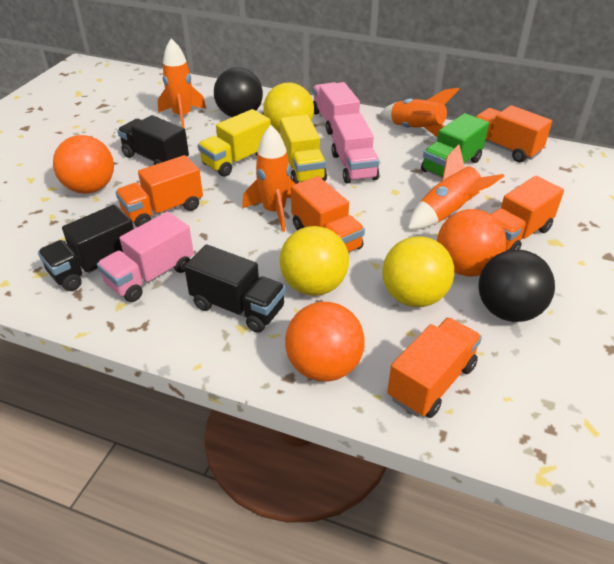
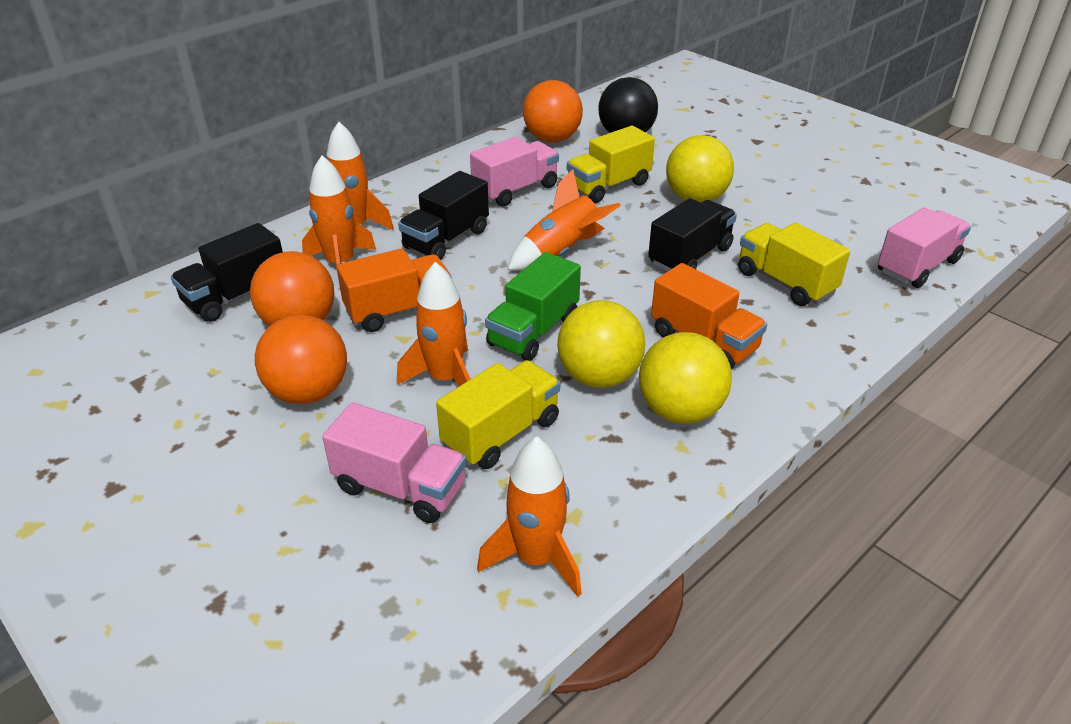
black ball: 2 -> 1
orange rocket: 4 -> 5
orange truck: 5 -> 2
yellow truck: 2 -> 3

